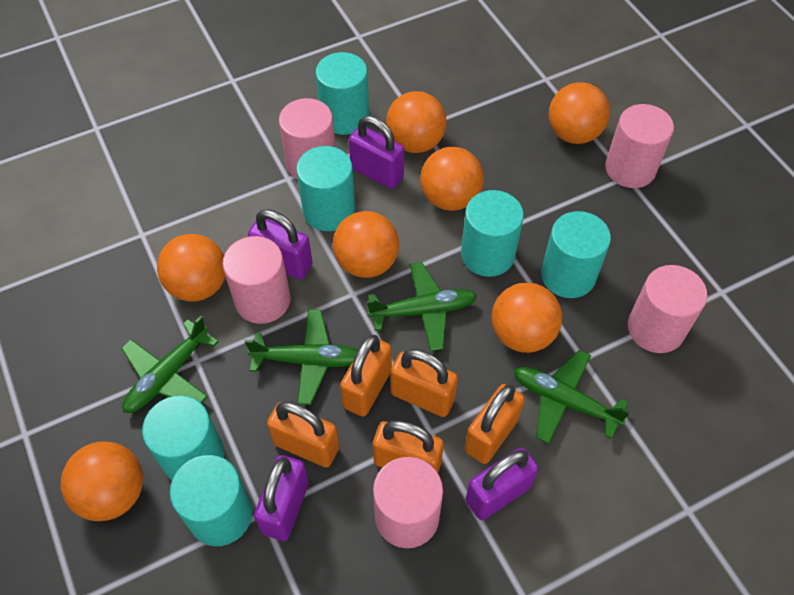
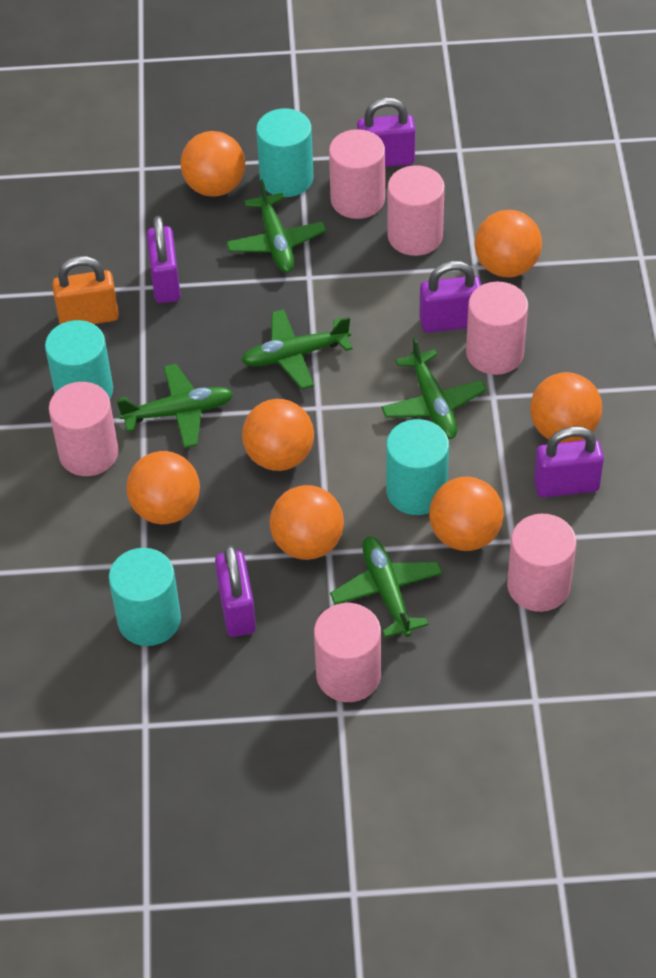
green plane: 4 -> 5
orange padlock: 5 -> 1
pink cylinder: 5 -> 6
purple padlock: 4 -> 5
turquoise cylinder: 6 -> 4

